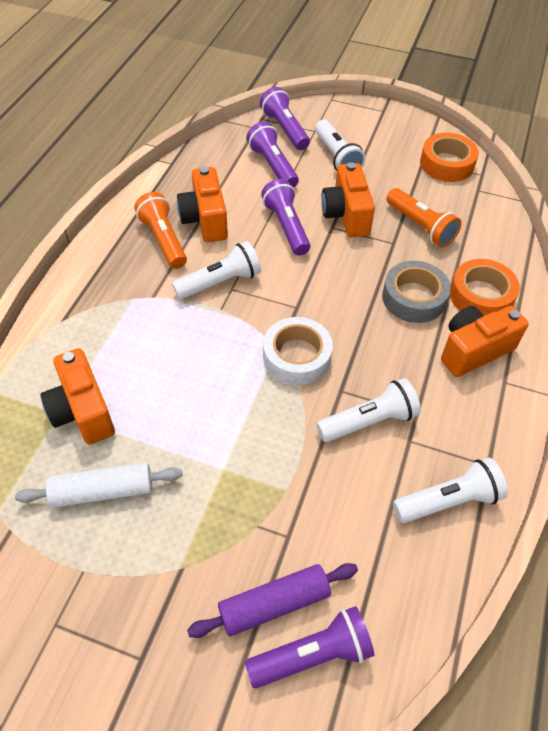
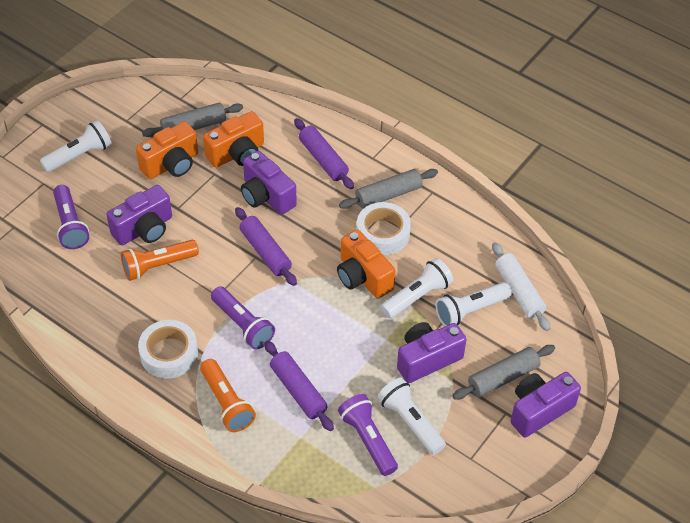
grey rolling pin: 0 -> 3
grey tape: 1 -> 0
orange camera: 4 -> 3
orange tape: 2 -> 0
purple camera: 0 -> 4
purple flashlight: 4 -> 3
purple rolling pin: 1 -> 3
white tape: 1 -> 2

